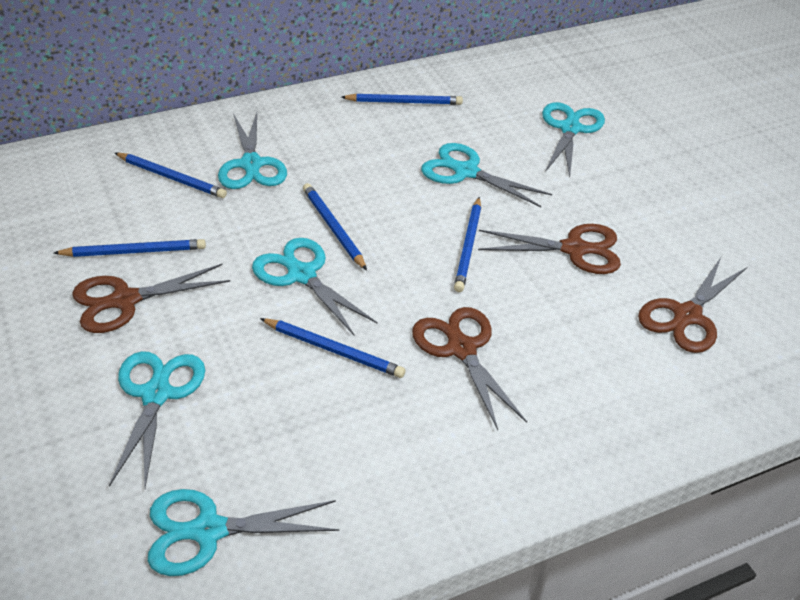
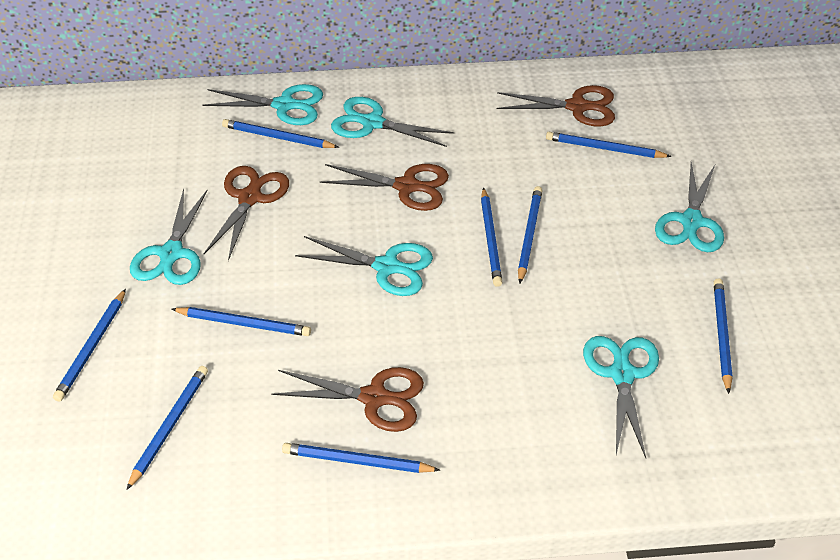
blue pencil: 6 -> 9

